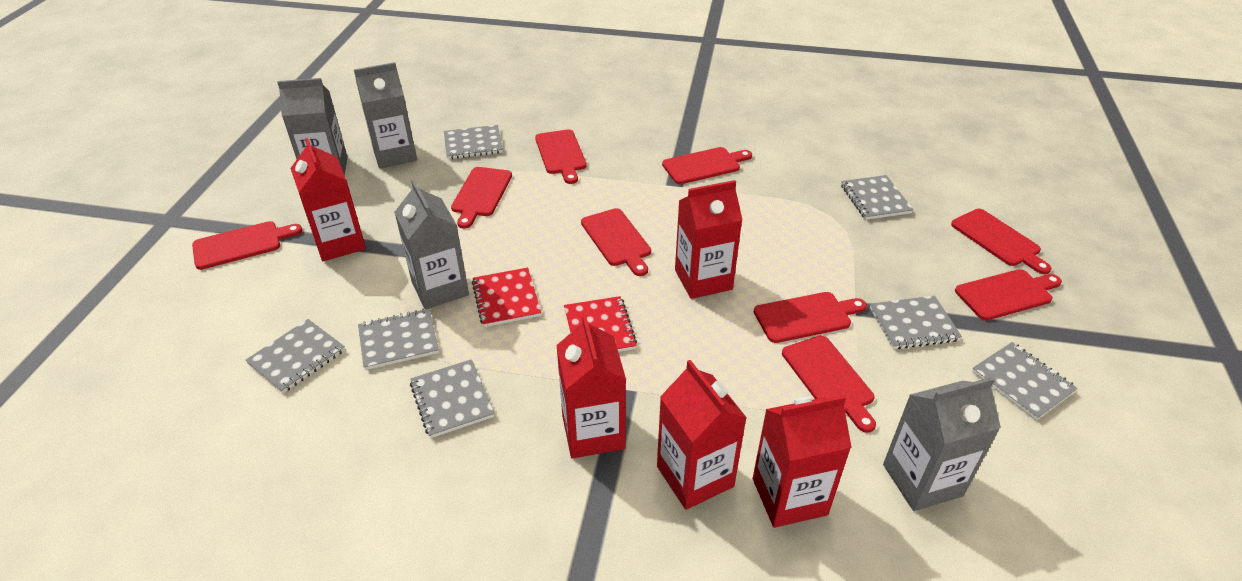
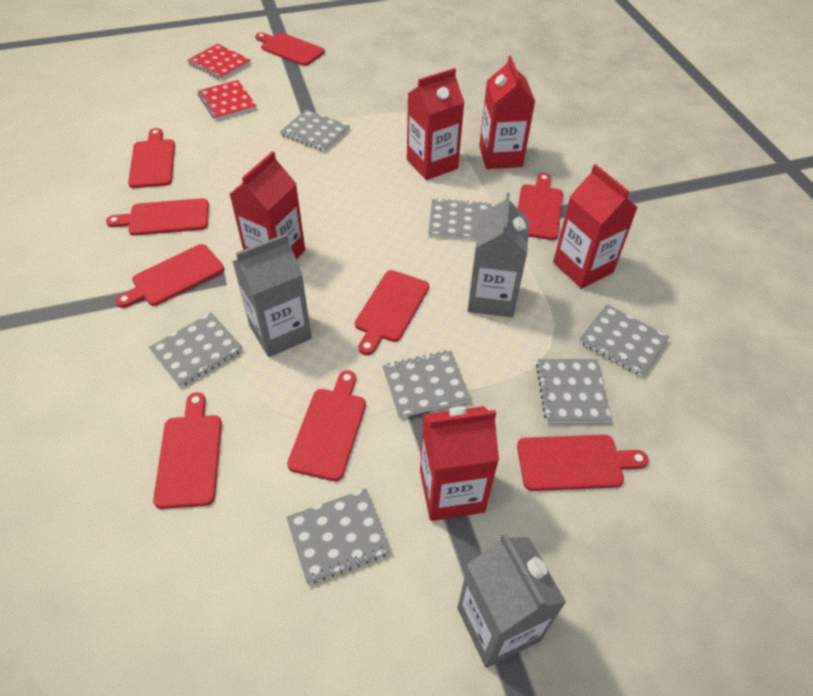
grey carton: 4 -> 3

